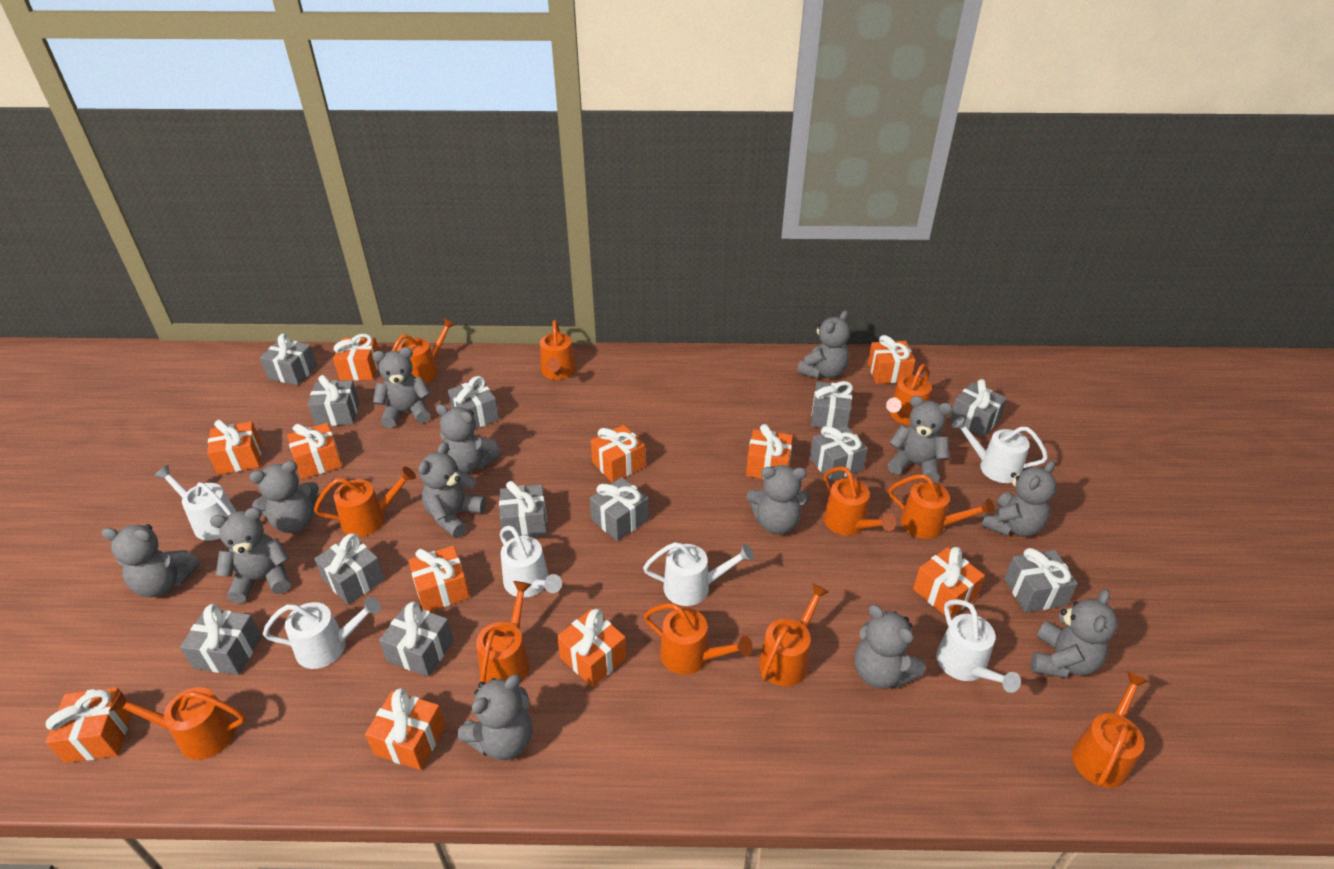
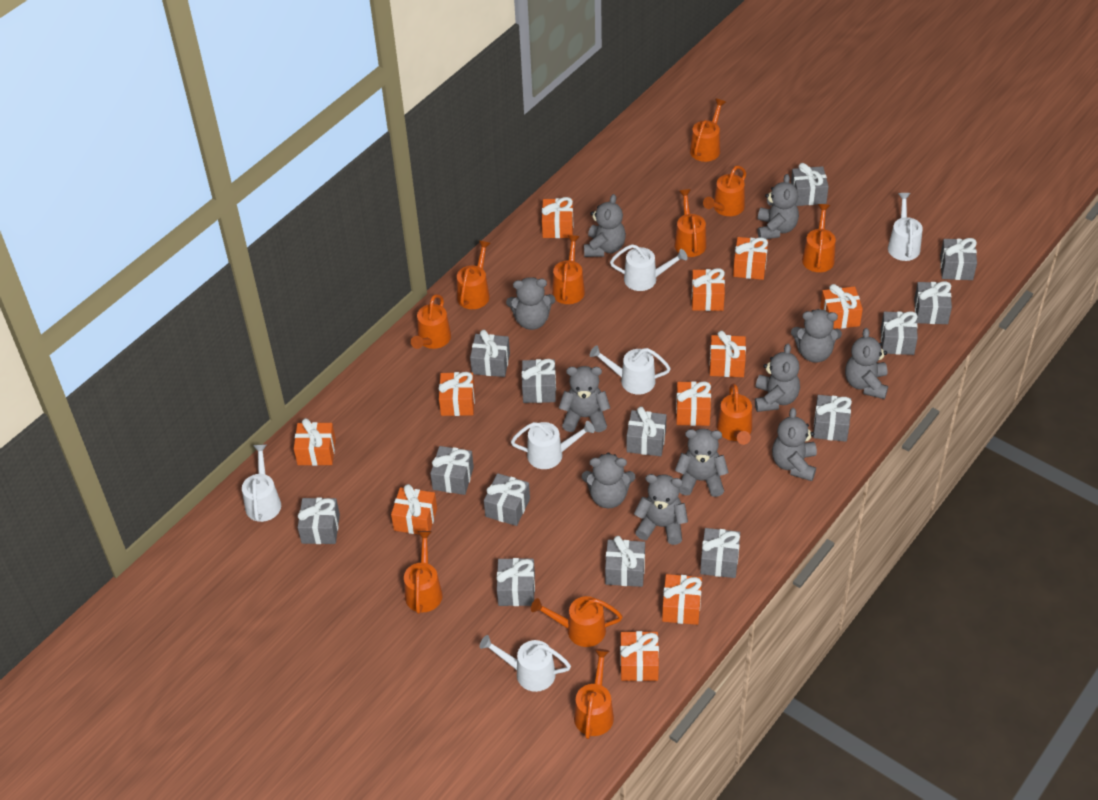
grey gift: 12 -> 14
grey teddy bear: 13 -> 11

